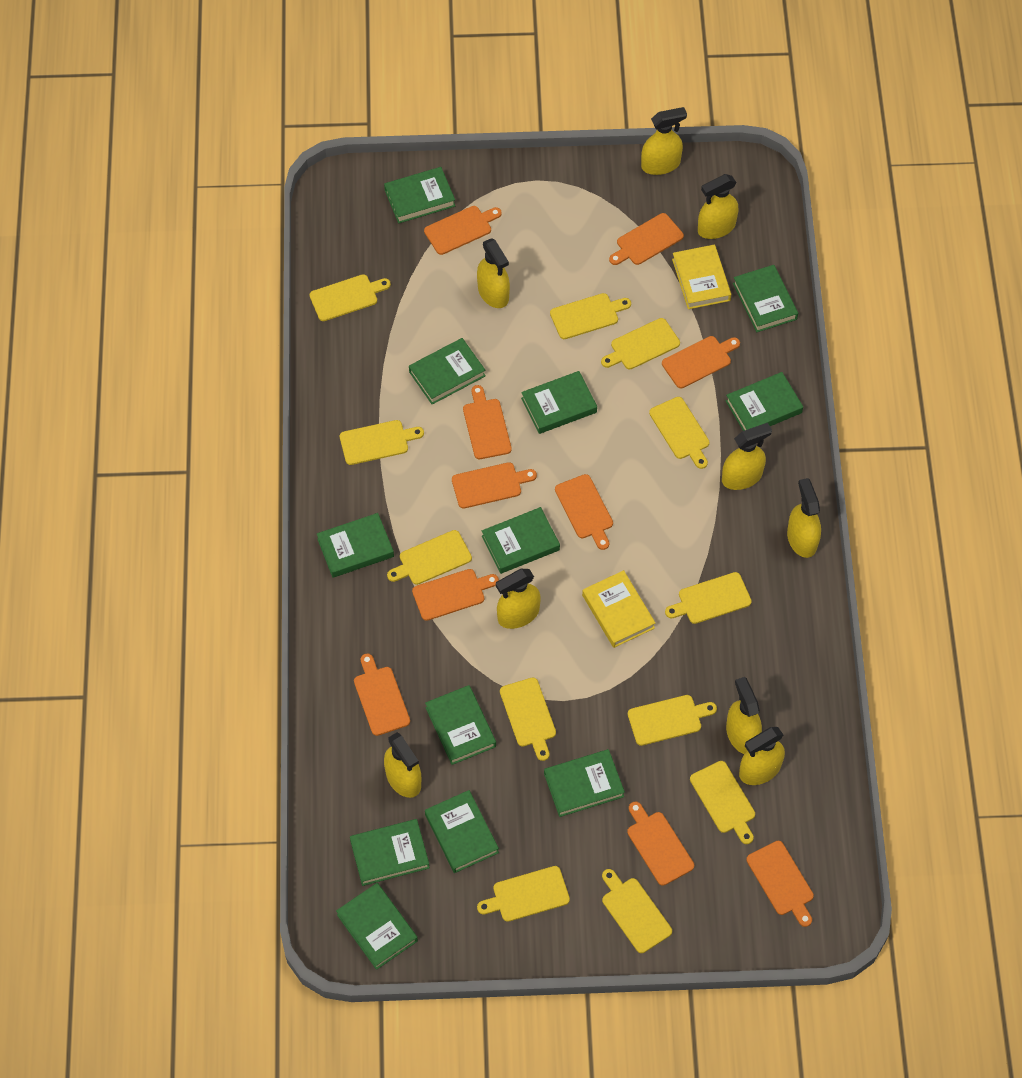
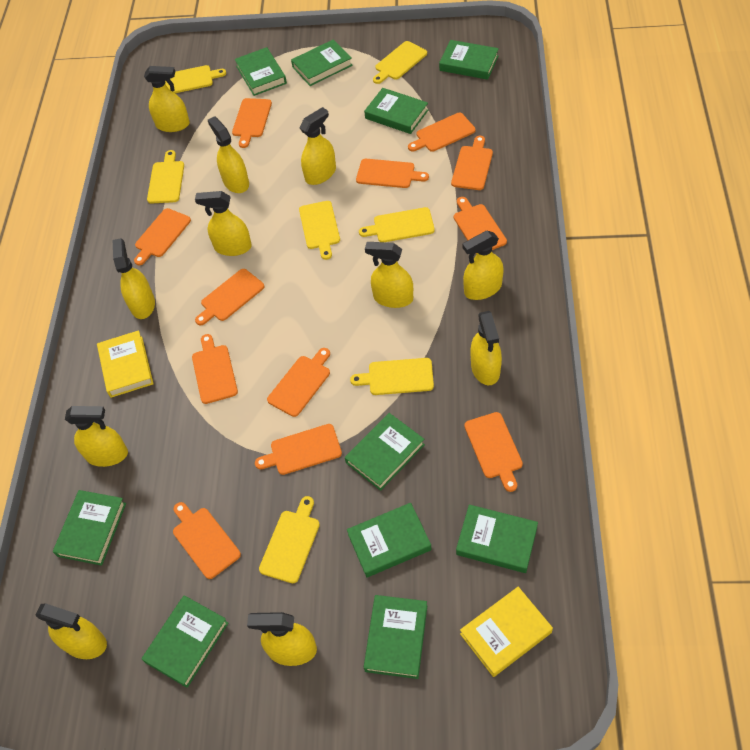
green book: 12 -> 10
orange cutting board: 10 -> 12
yellow cutting board: 12 -> 7
yellow spray bottle: 9 -> 11

